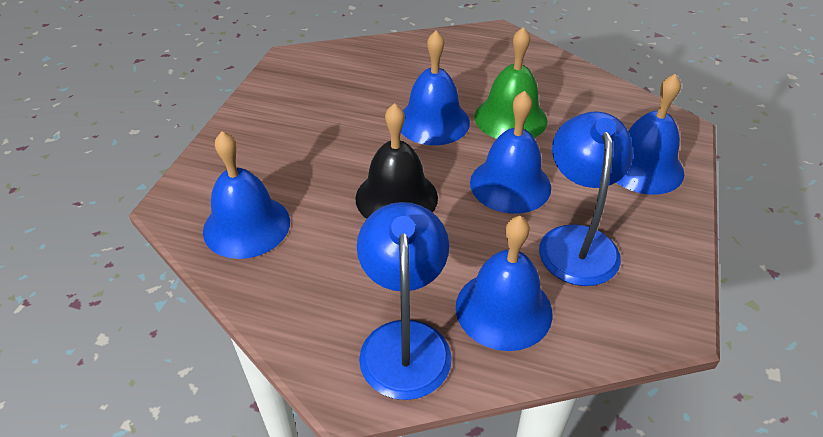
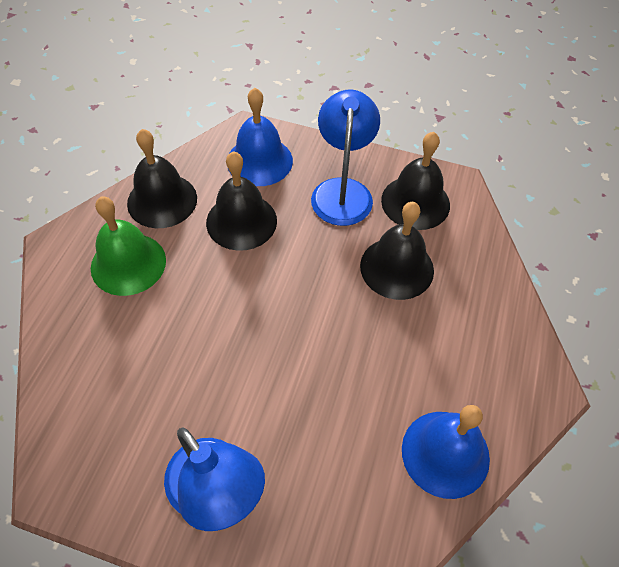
black bell: 1 -> 4
blue bell: 5 -> 2

